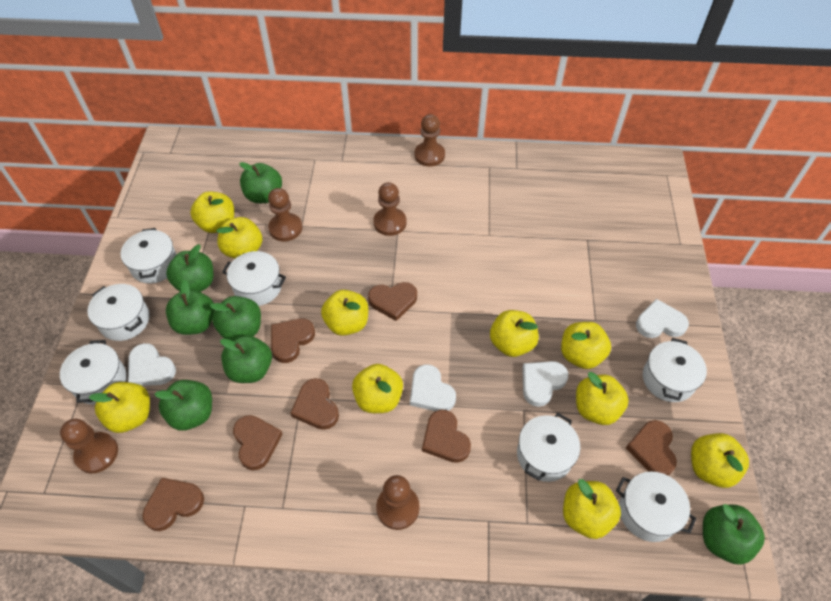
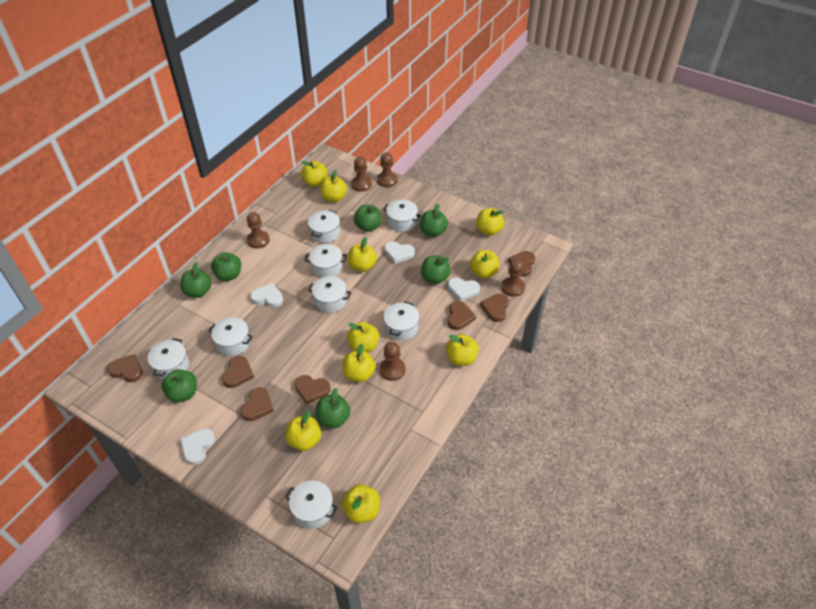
white pot: 7 -> 8

